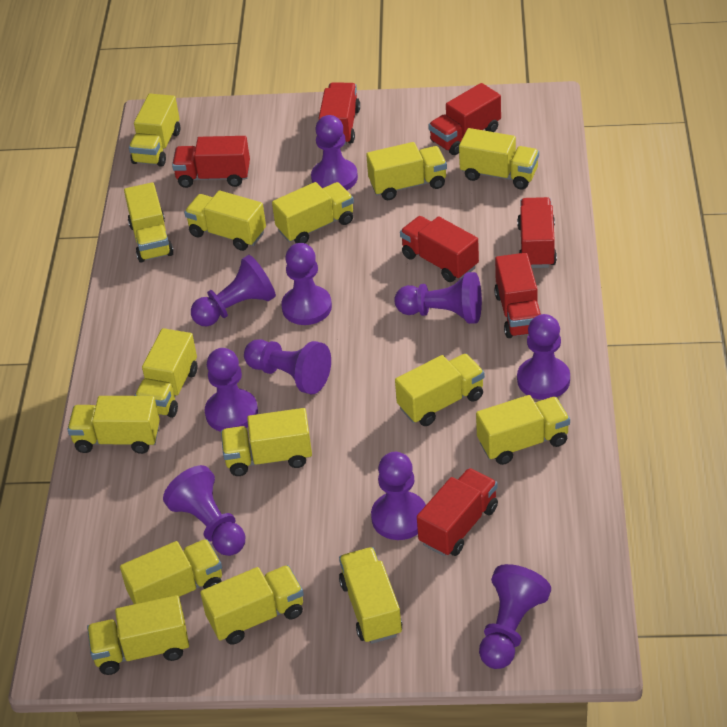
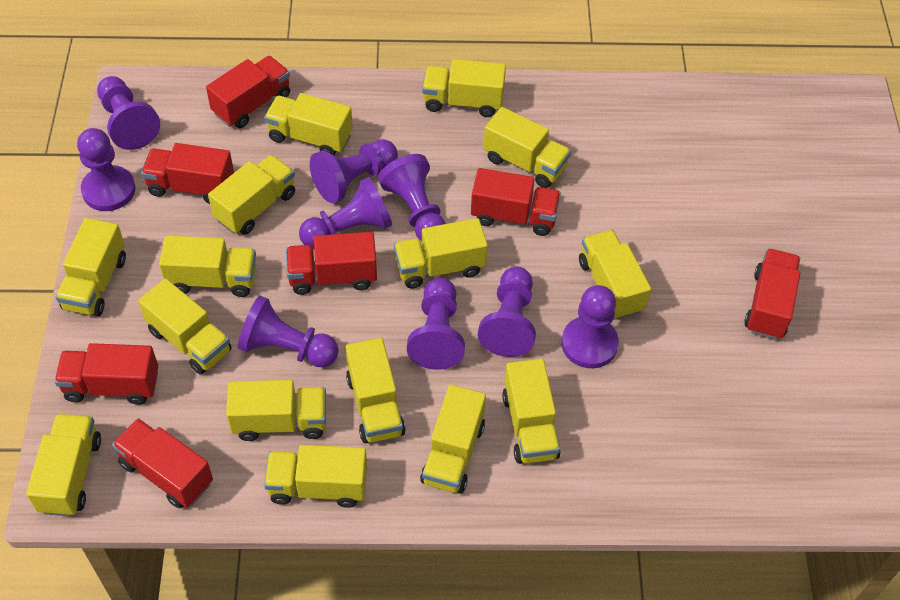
purple pawn: 10 -> 9

